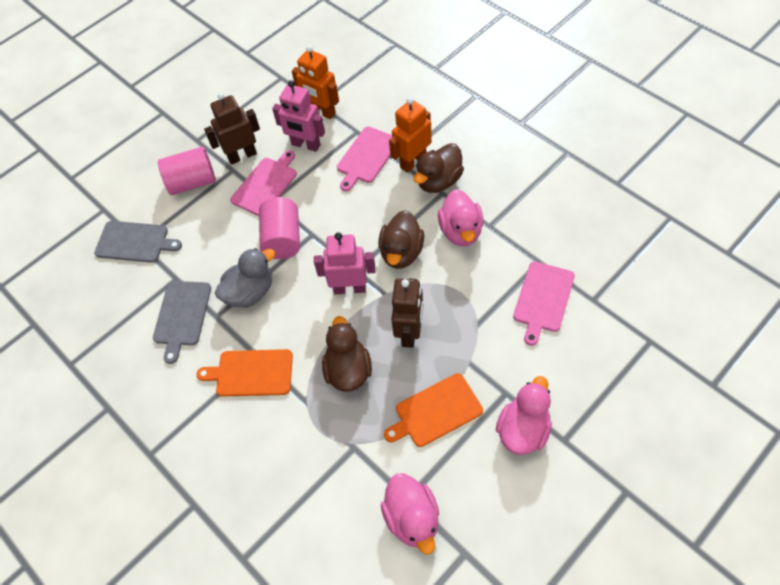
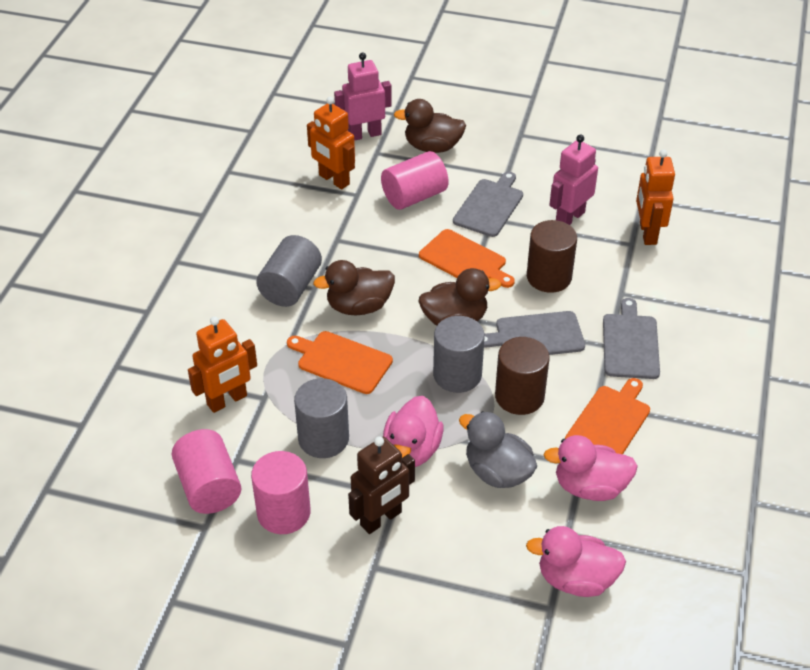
brown cylinder: 0 -> 2
brown robot: 2 -> 1
grey cutting board: 2 -> 3
grey cylinder: 0 -> 3
orange cutting board: 2 -> 3
orange robot: 2 -> 3
pink cutting board: 3 -> 0
pink cylinder: 2 -> 3

